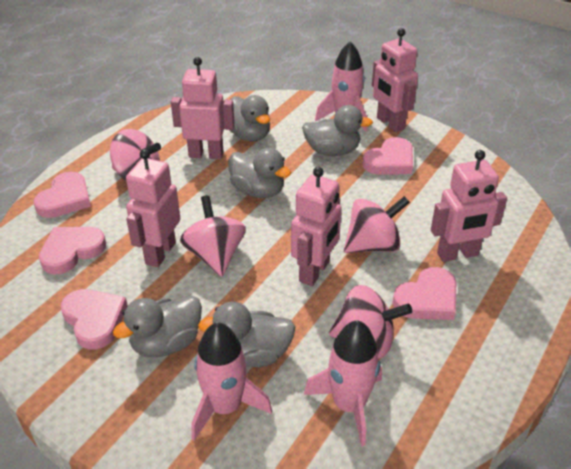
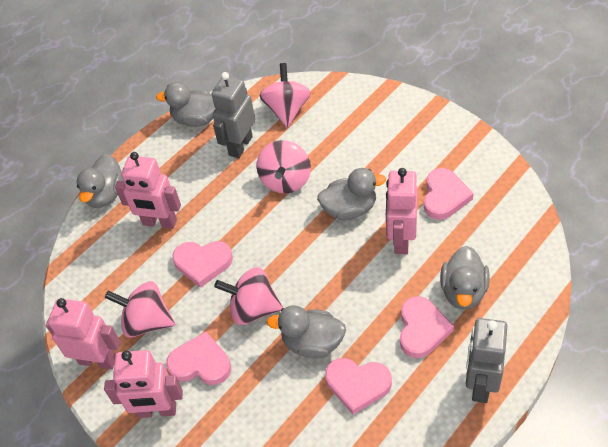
grey robot: 0 -> 2
pink robot: 5 -> 4
pink rocket: 3 -> 0

